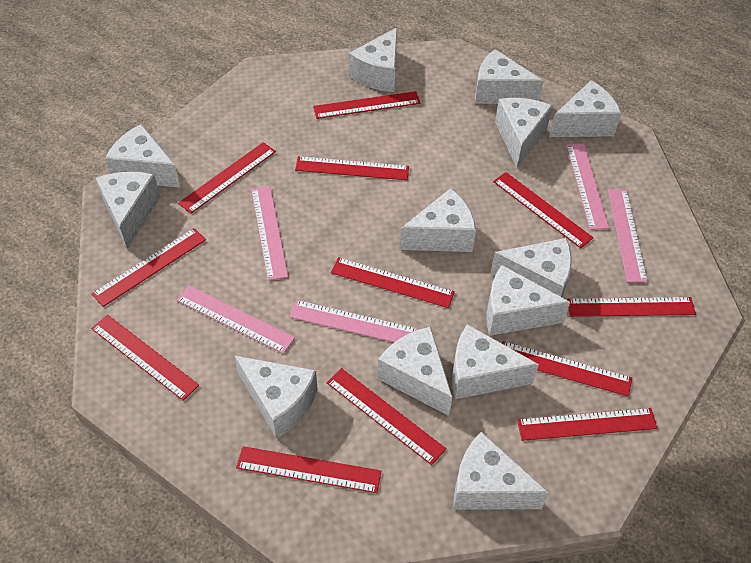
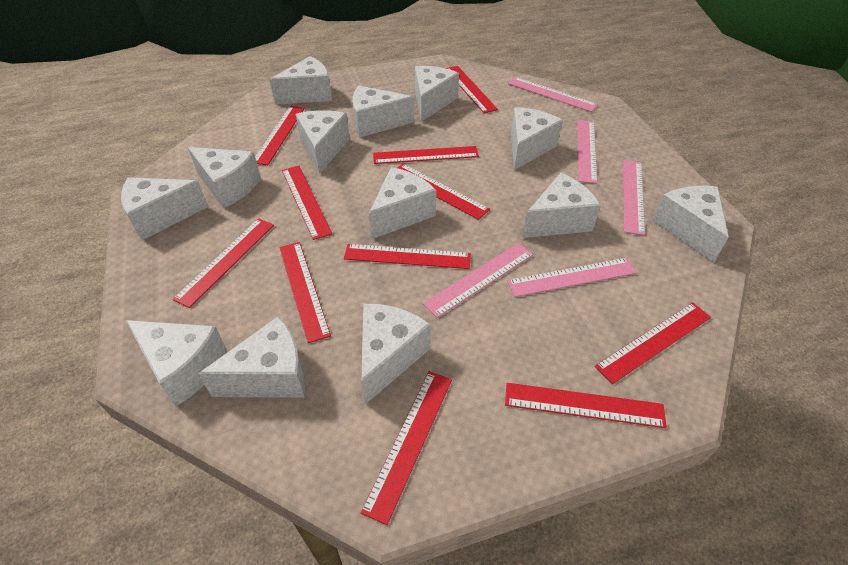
red ruler: 12 -> 11

